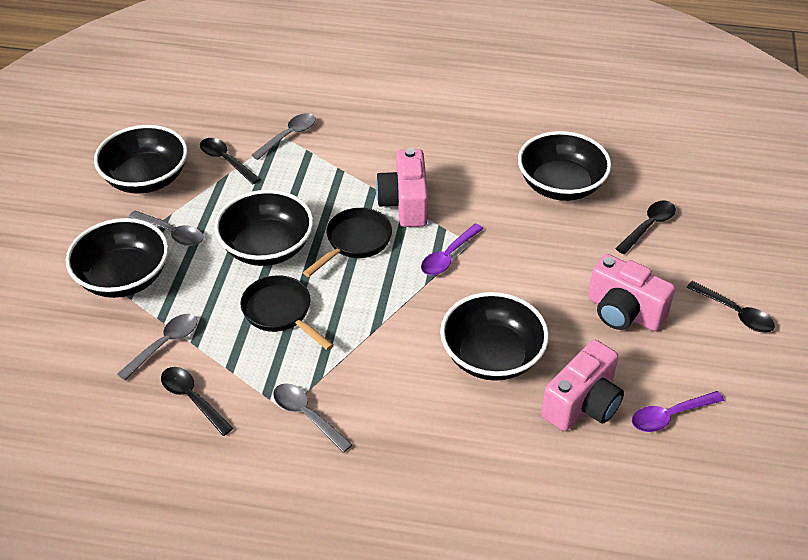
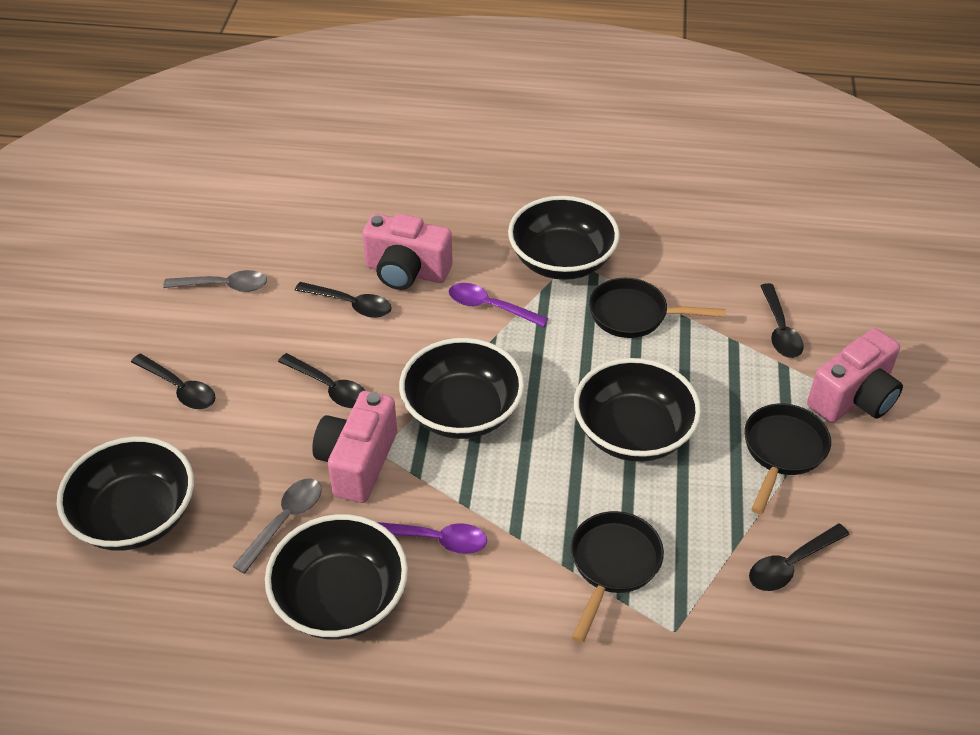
black pan: 2 -> 3
black spoon: 4 -> 5
grey spoon: 4 -> 2

